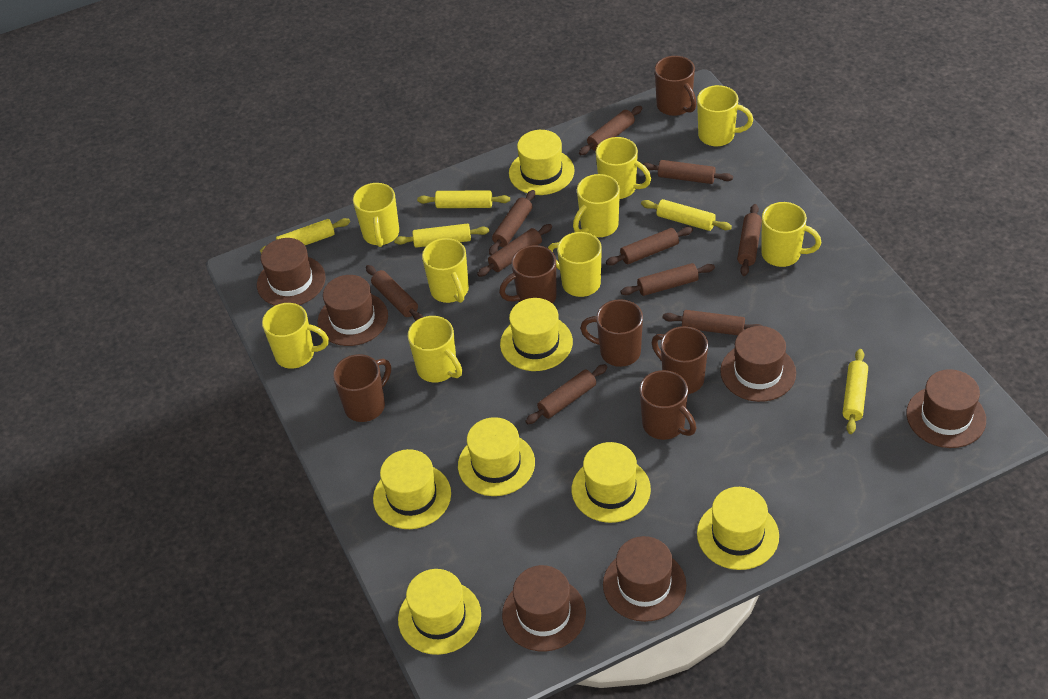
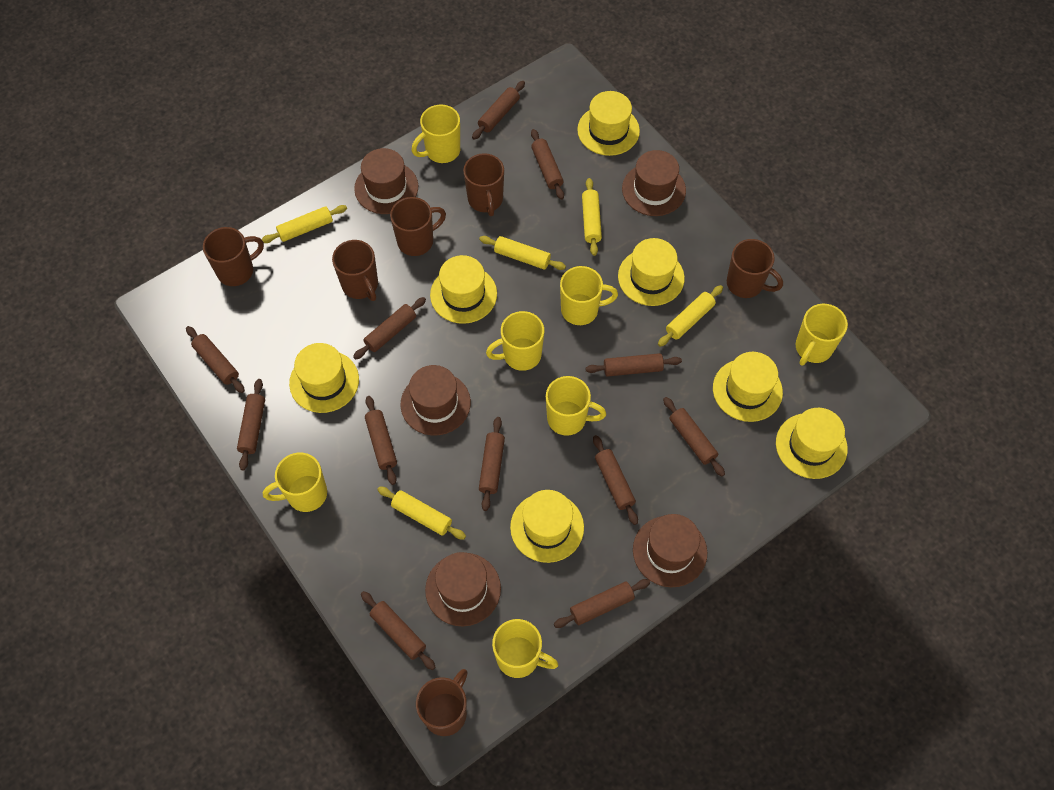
brown hat: 6 -> 5
brown rolling pin: 10 -> 12
yellow mug: 9 -> 7

